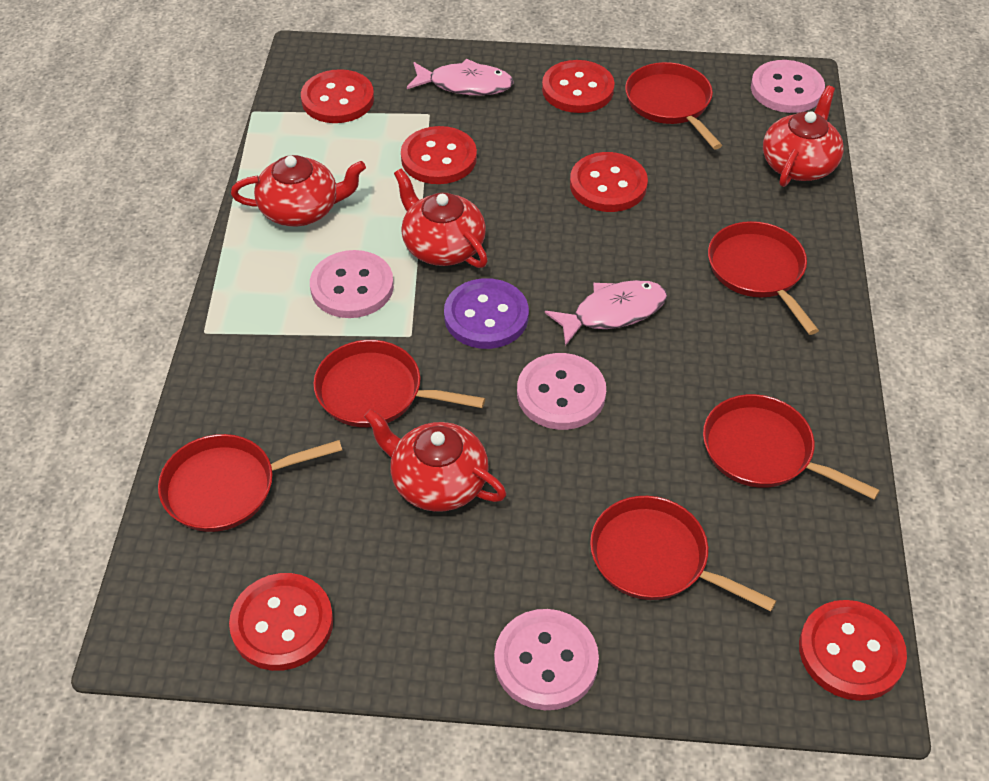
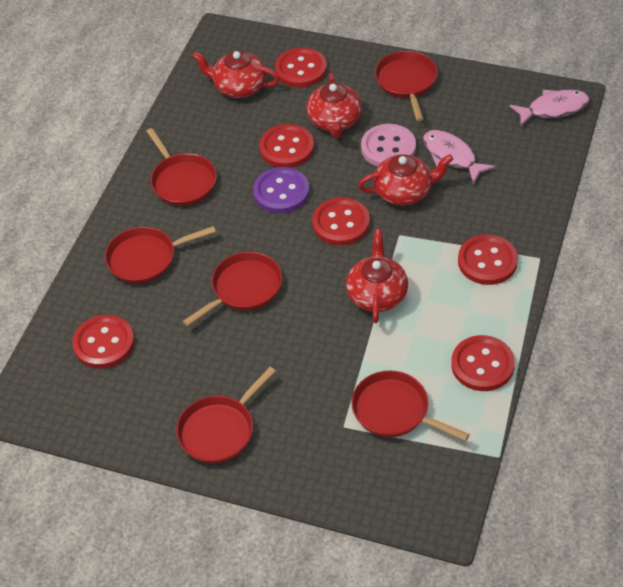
pink button: 4 -> 1

